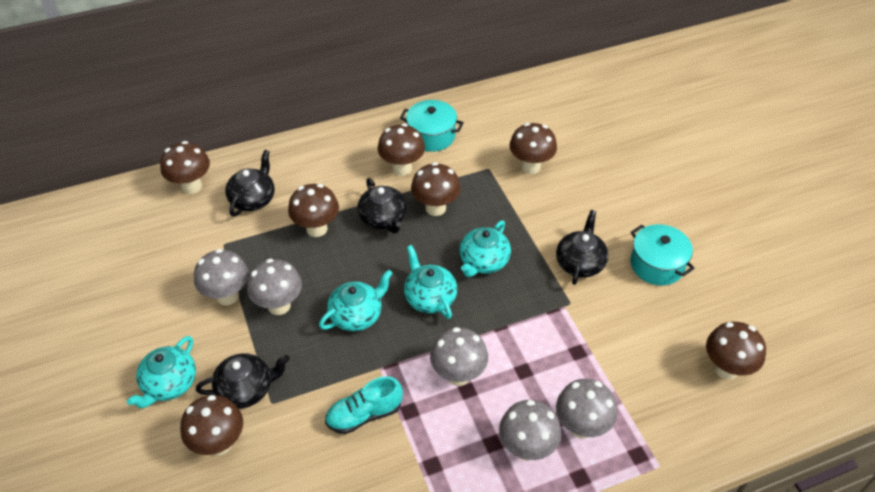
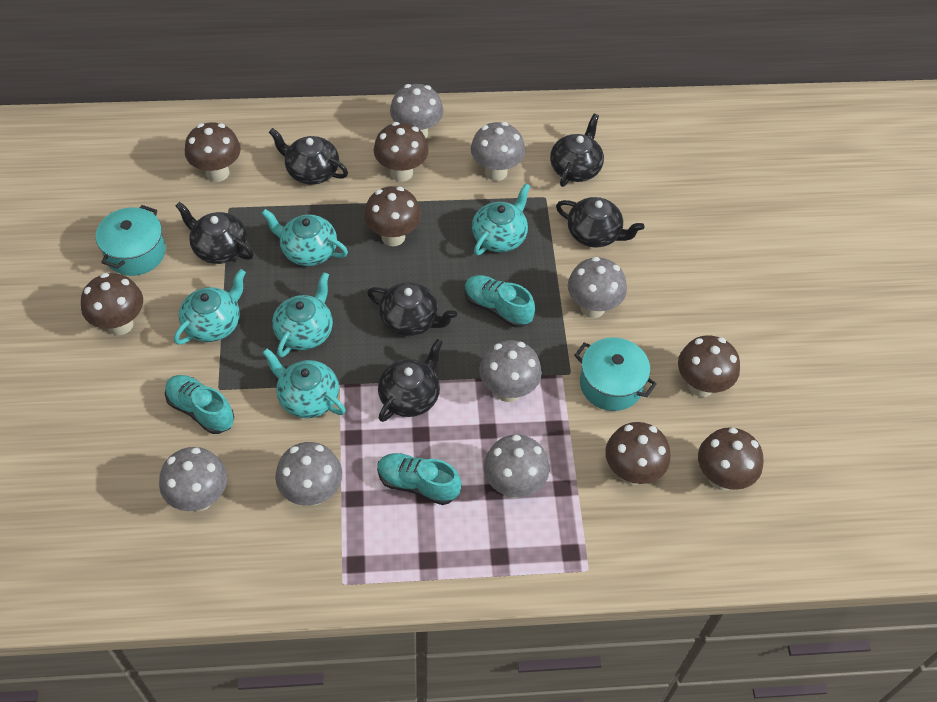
black teapot: 4 -> 6
grey mushroom: 5 -> 7
turquoise shoe: 1 -> 3
turquoise teapot: 4 -> 5

